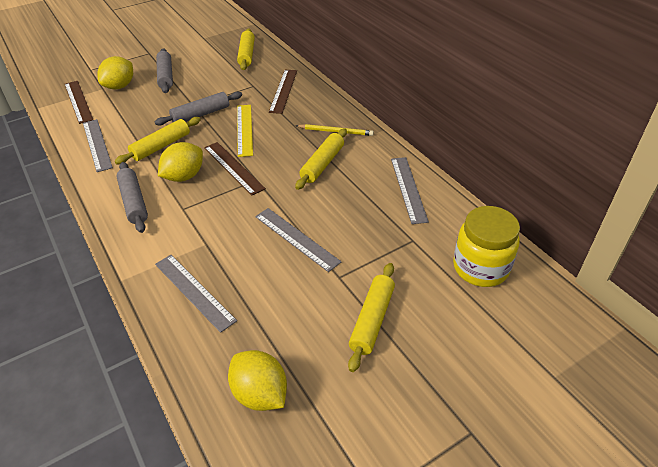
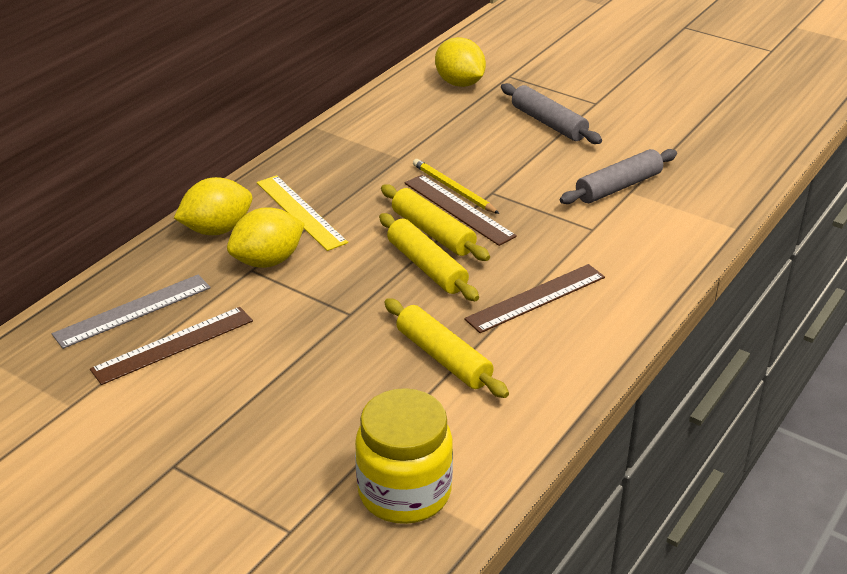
grey rolling pin: 3 -> 2
grey ruler: 4 -> 1
yellow rolling pin: 4 -> 3

